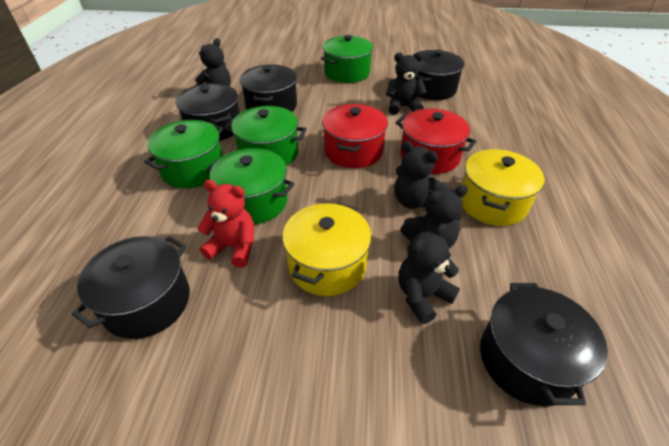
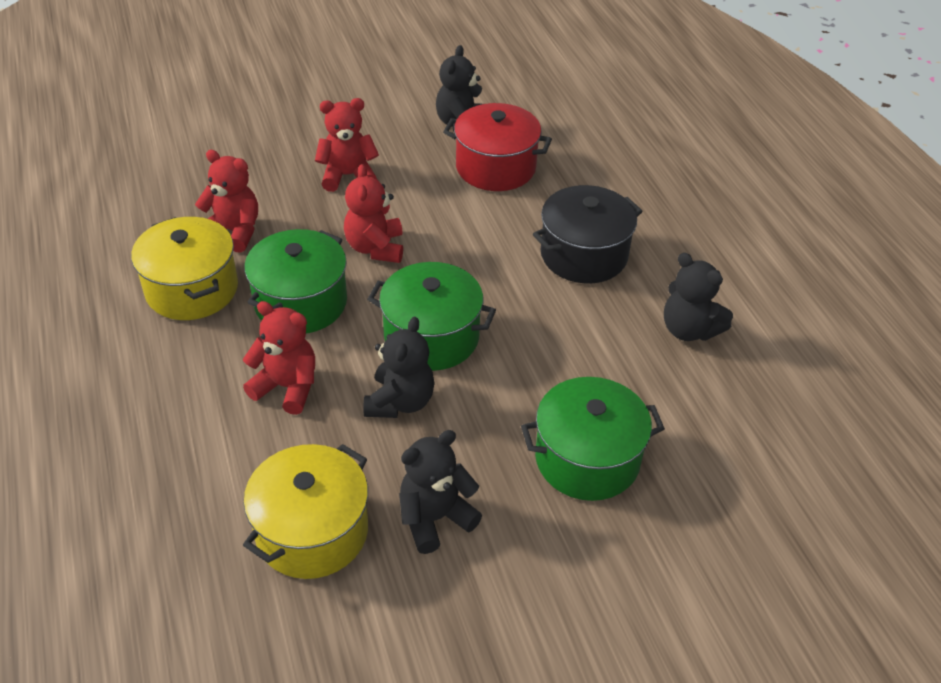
black pot: 5 -> 1
black teddy bear: 5 -> 4
green pot: 4 -> 3
red pot: 2 -> 1
red teddy bear: 1 -> 4

